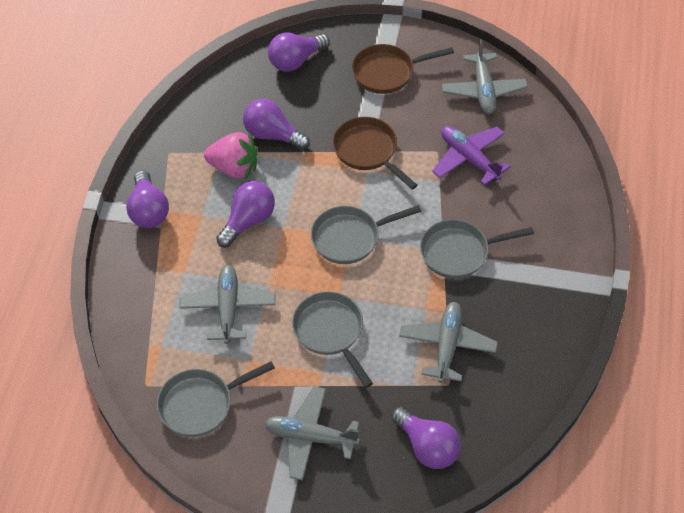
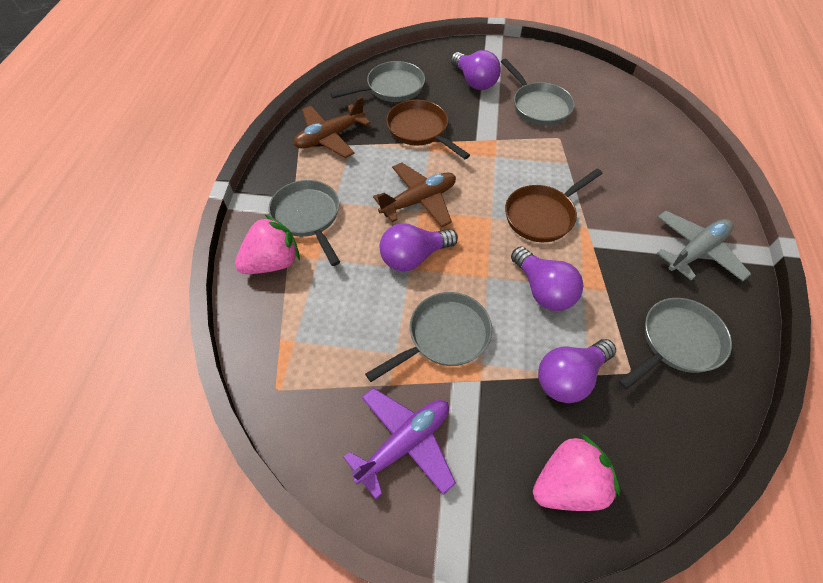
brown plane: 0 -> 2
grey pan: 4 -> 5
grey plane: 4 -> 1
pink strawberry: 1 -> 2
purple light bulb: 5 -> 4

